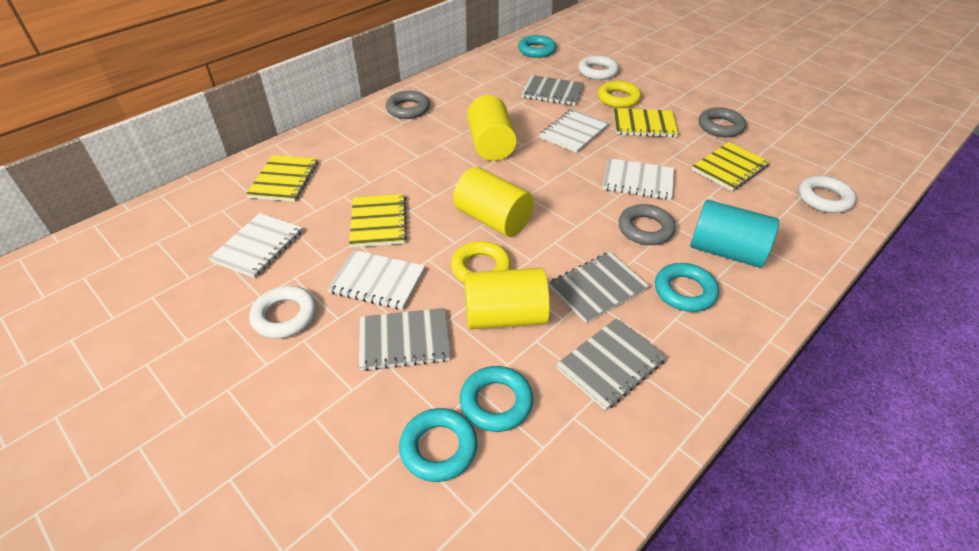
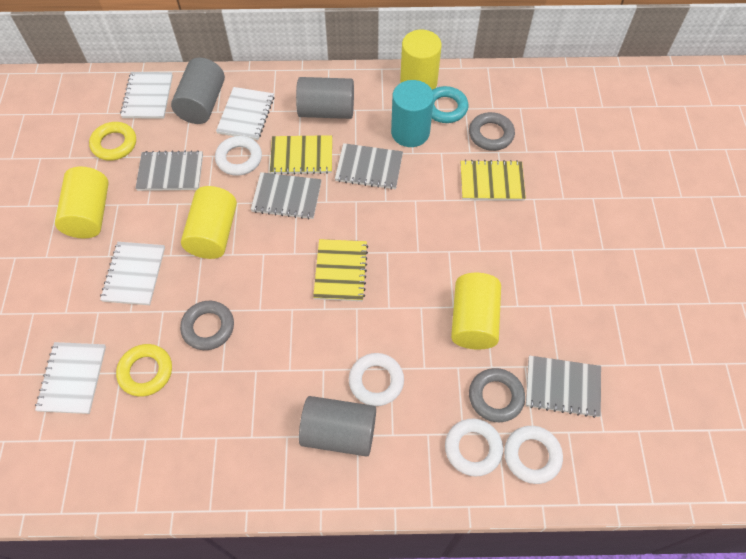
grey cylinder: 0 -> 3
turquoise ring: 4 -> 1
white ring: 3 -> 4
yellow cylinder: 3 -> 4
yellow notebook: 4 -> 3

